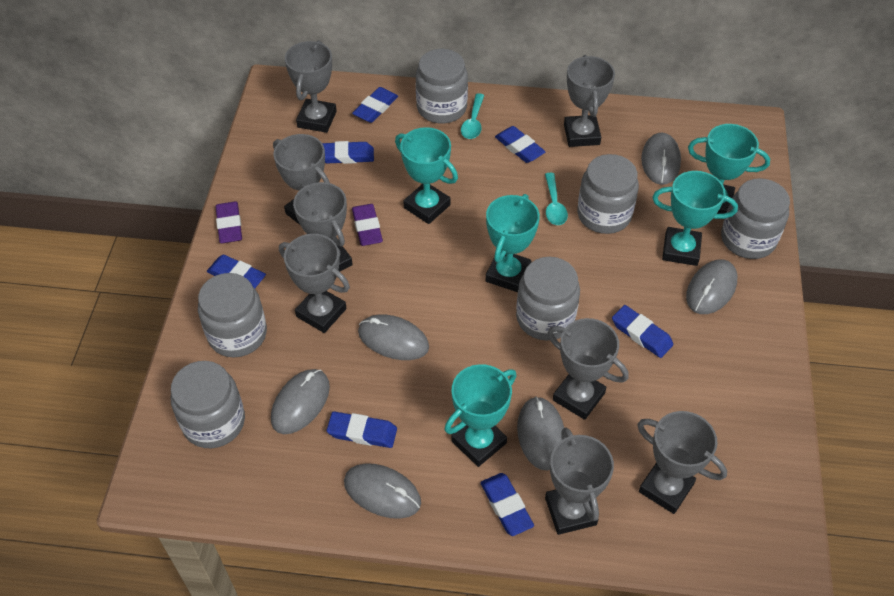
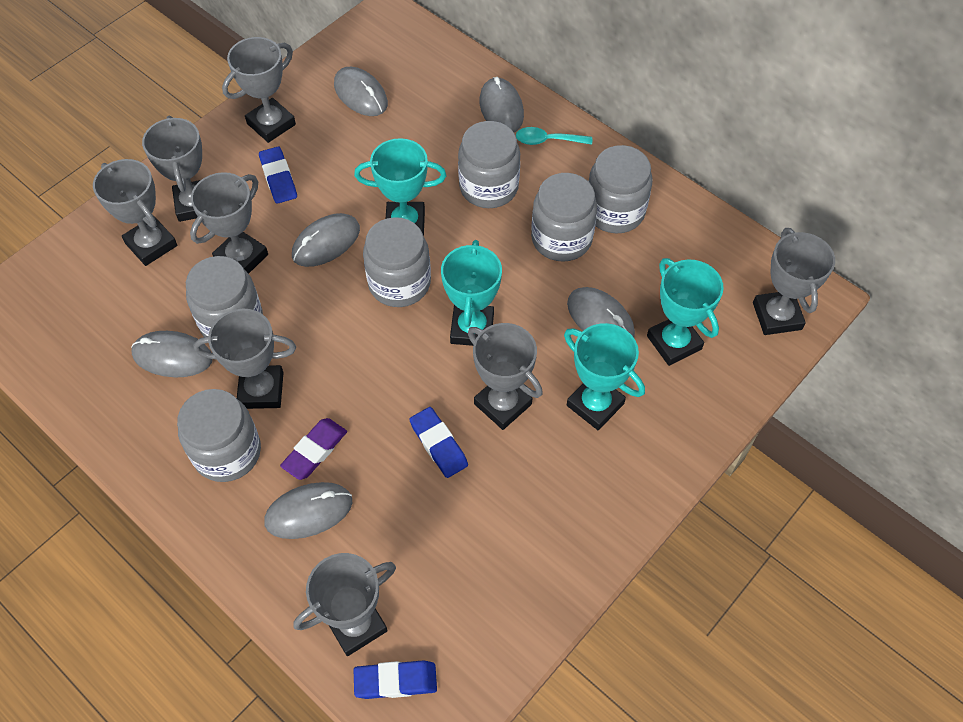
blue eraser: 7 -> 3
purple eraser: 2 -> 1
turquoise spoon: 2 -> 1
turquoise trophy: 5 -> 4

